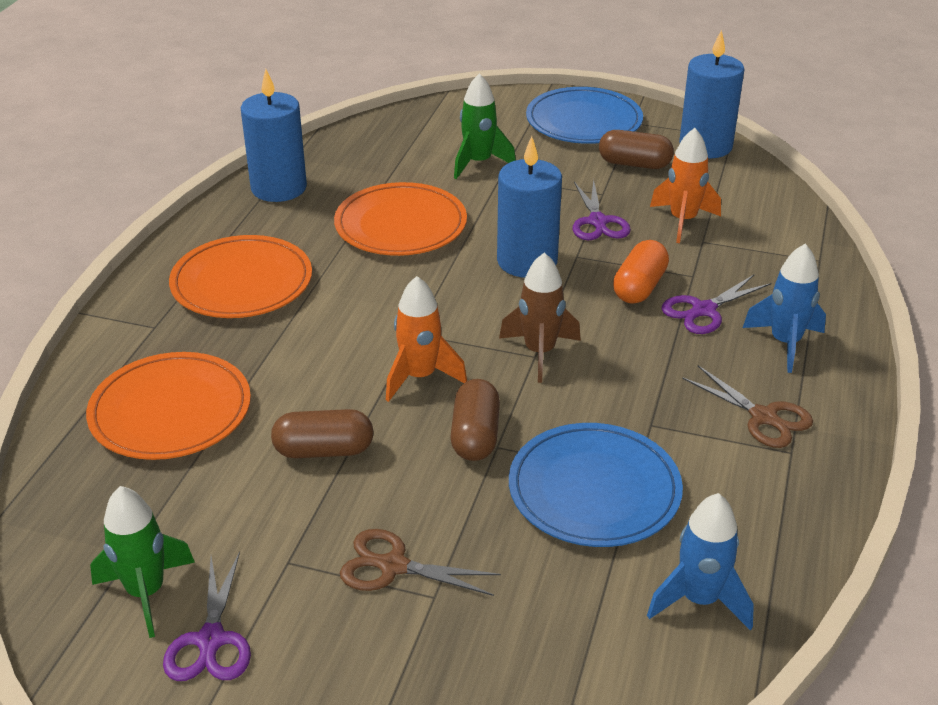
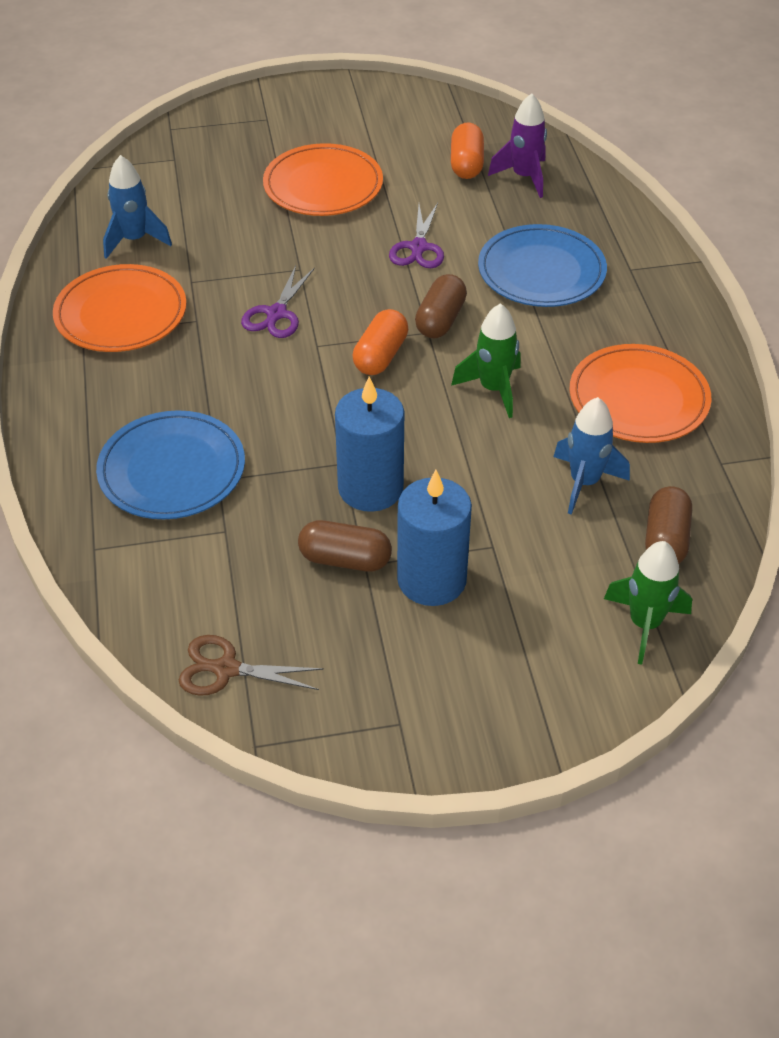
blue candle: 3 -> 2
brown rocket: 1 -> 0
brown scissors: 2 -> 1
orange capsule: 1 -> 2
orange rocket: 2 -> 0
purple rocket: 0 -> 1
purple scissors: 3 -> 2

